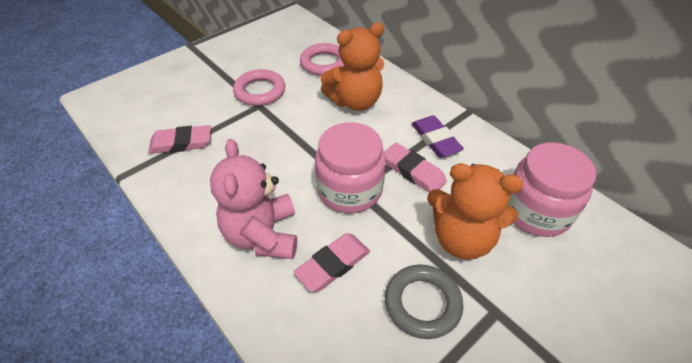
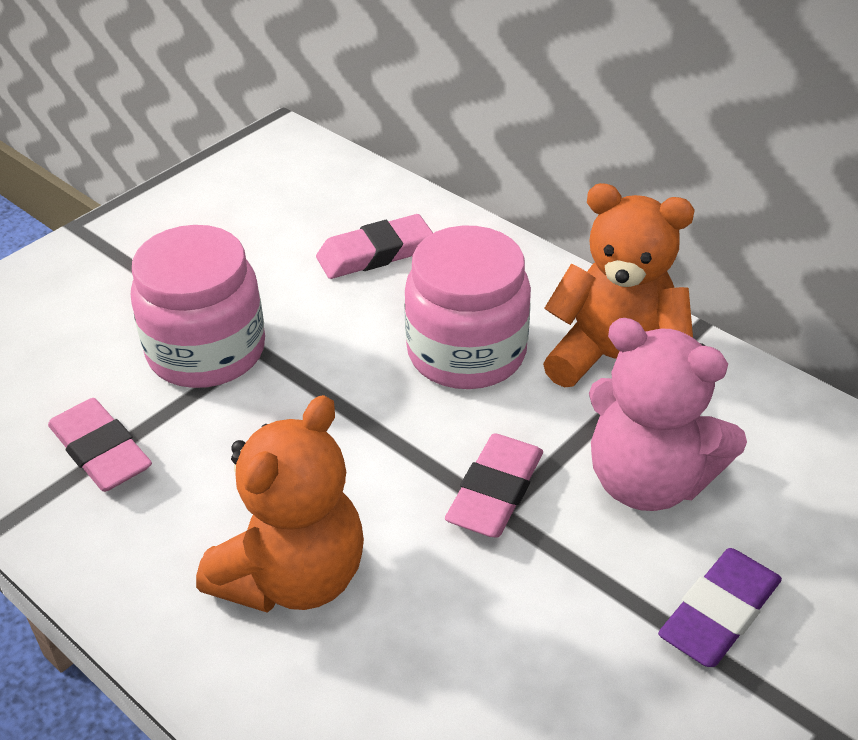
grey ring: 1 -> 0
pink ring: 2 -> 0

